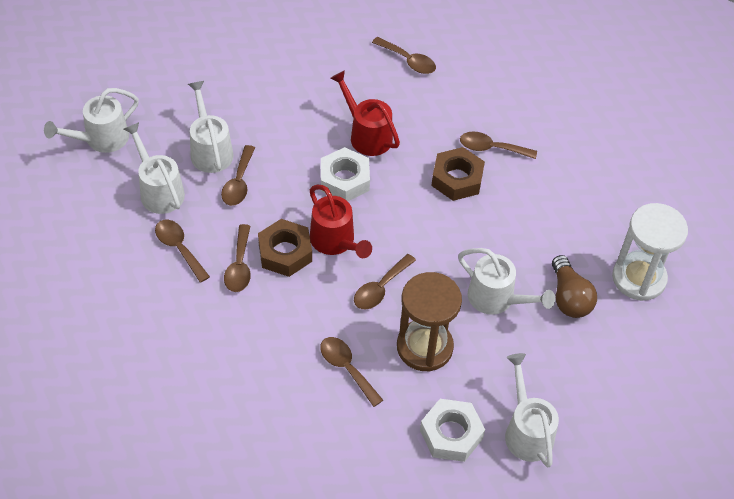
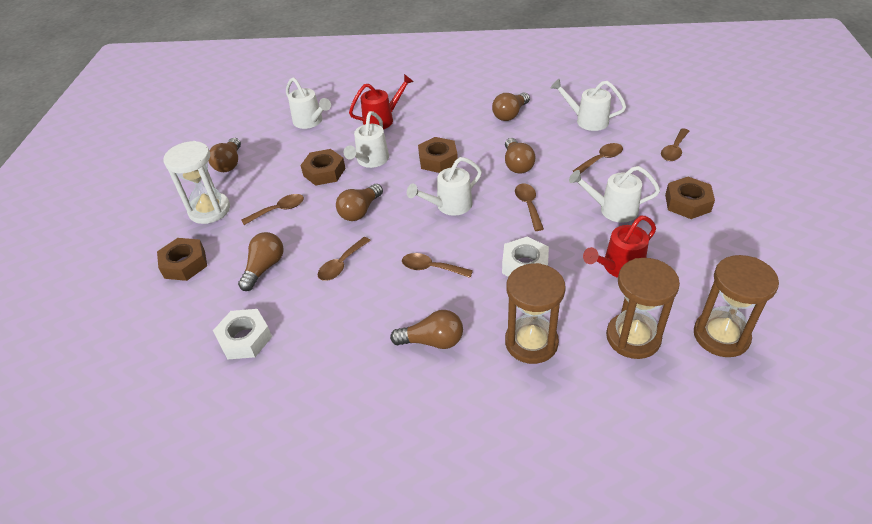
brown hourglass: 1 -> 3
brown light bulb: 1 -> 6
brown nut: 2 -> 4
brown spoon: 7 -> 6

